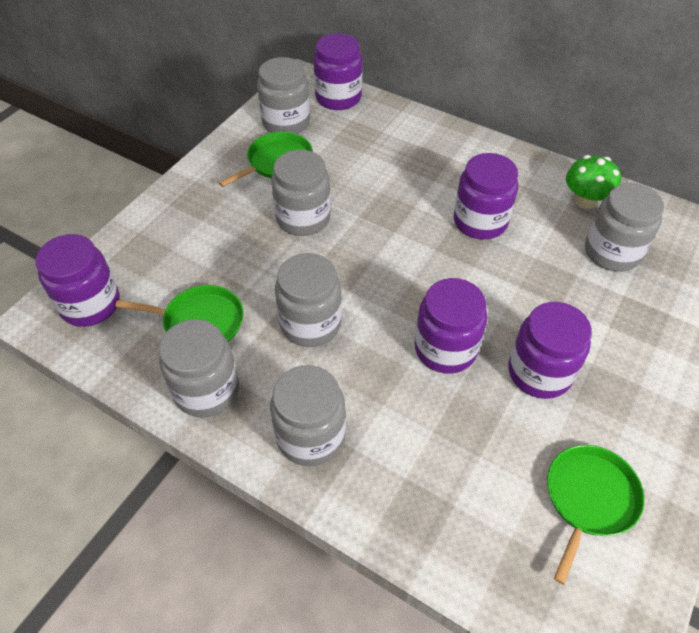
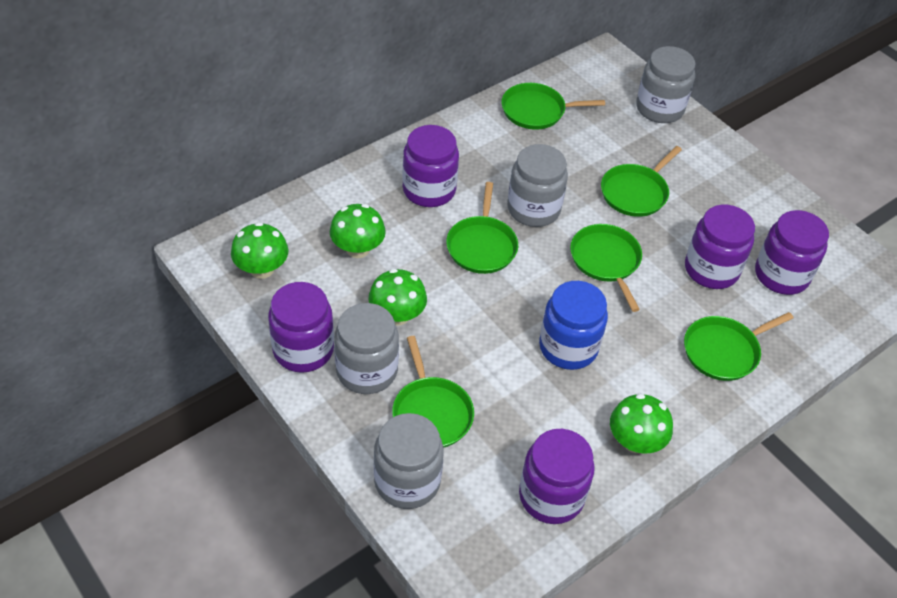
blue jar: 0 -> 1
green mushroom: 1 -> 4
green pan: 3 -> 6
grey jar: 6 -> 4

